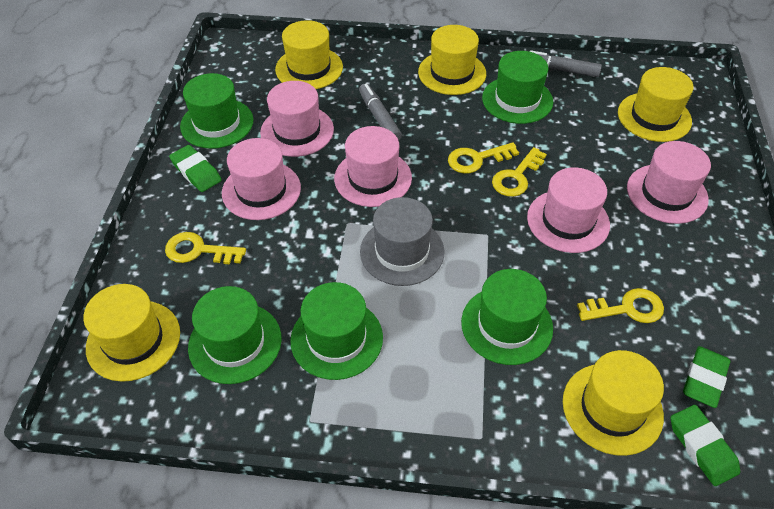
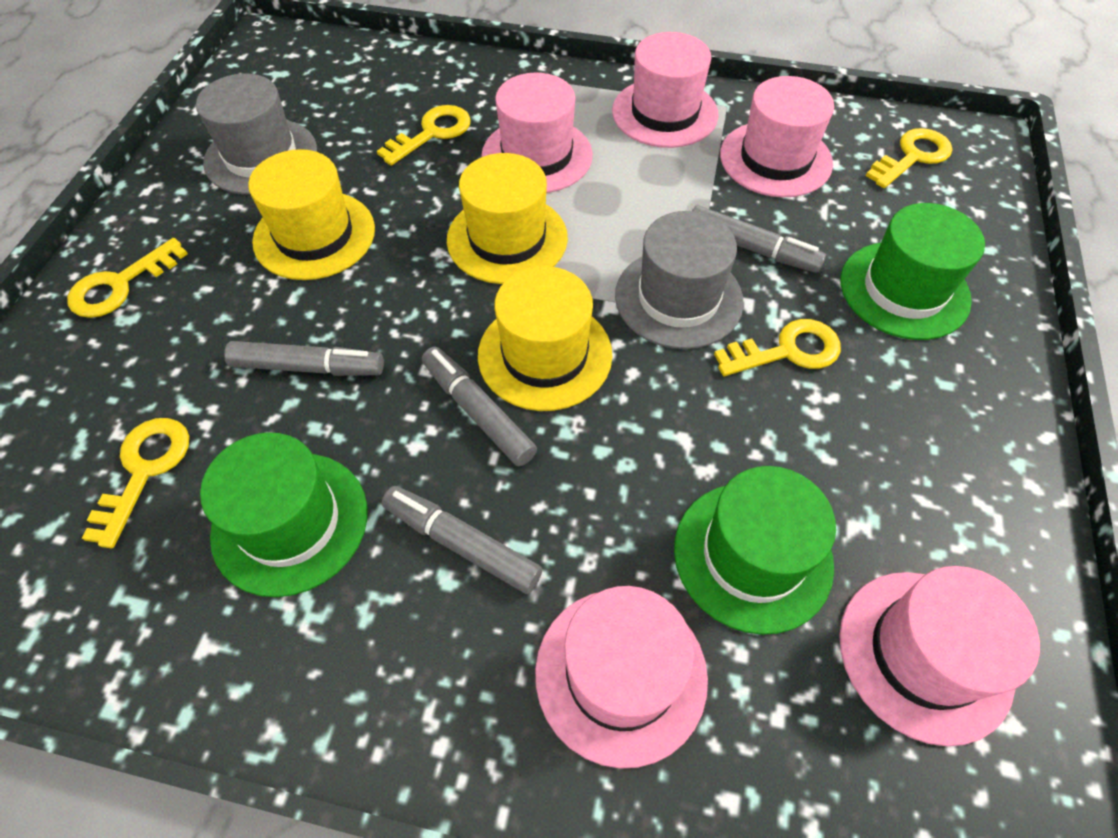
green eraser: 3 -> 0
green hat: 5 -> 3
grey hat: 1 -> 2
grey marker: 2 -> 4
yellow hat: 5 -> 3
yellow key: 4 -> 5

